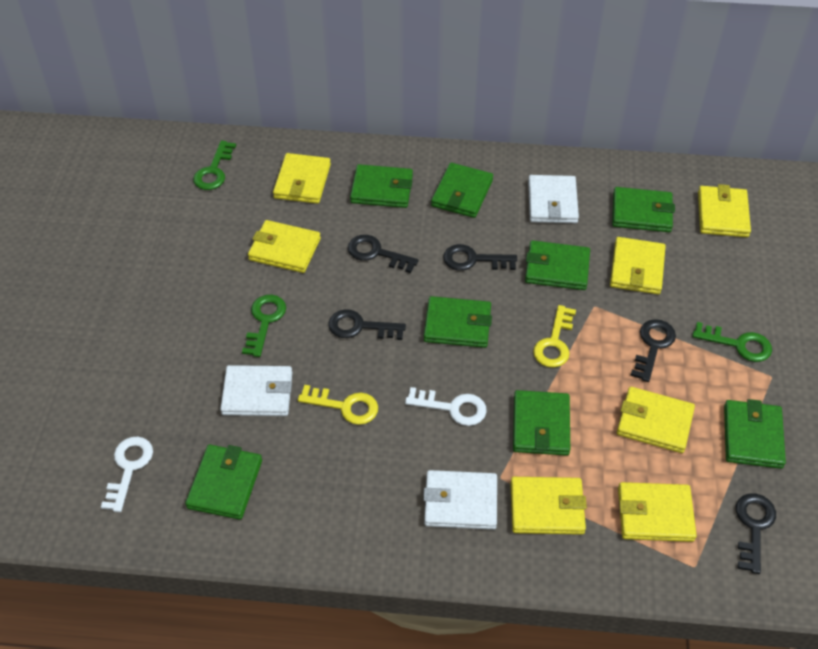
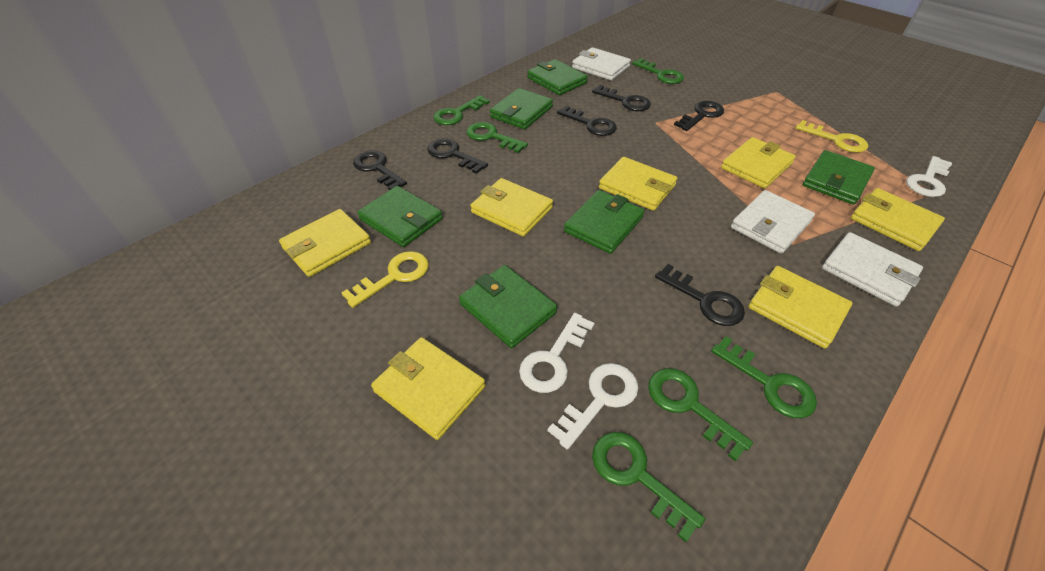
black key: 5 -> 6
green key: 3 -> 6
green wallet: 8 -> 6
white key: 2 -> 3

